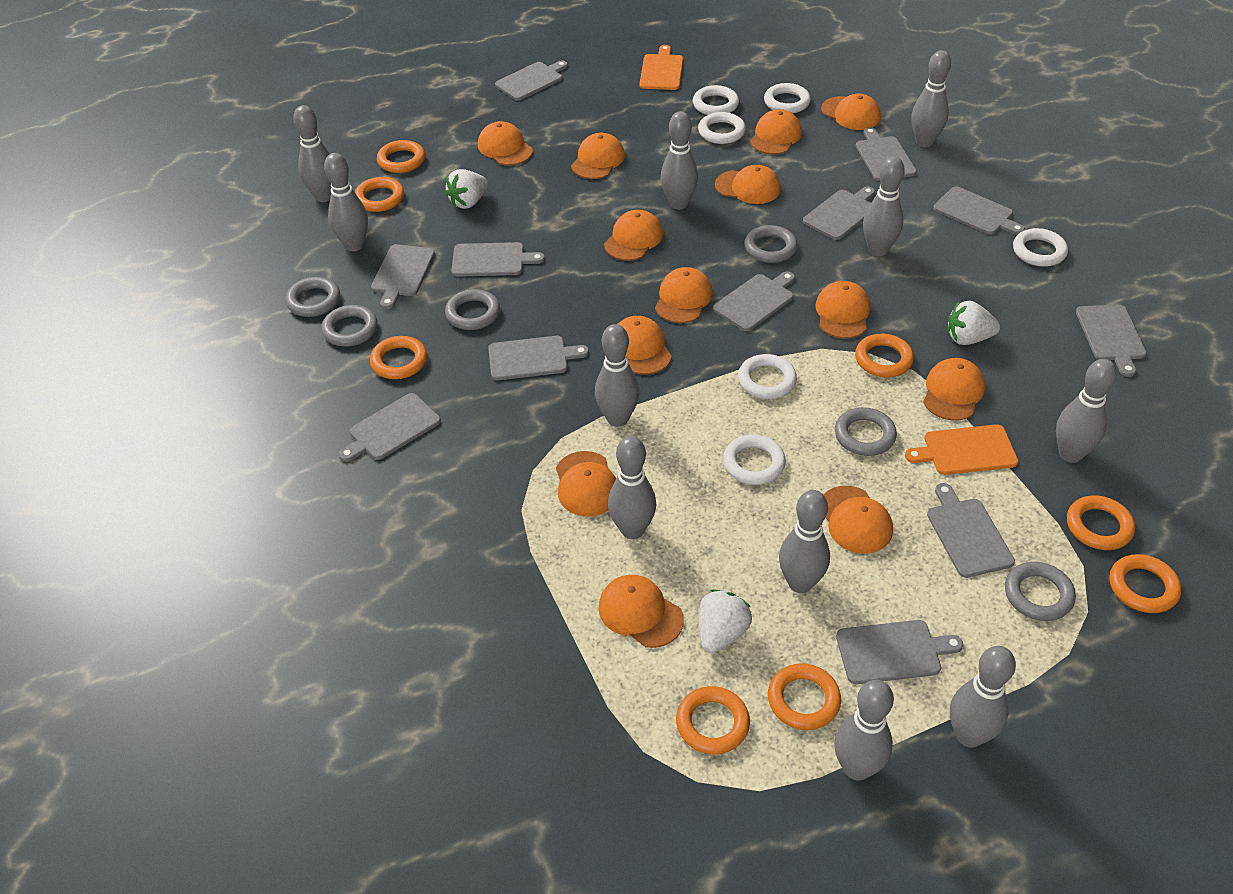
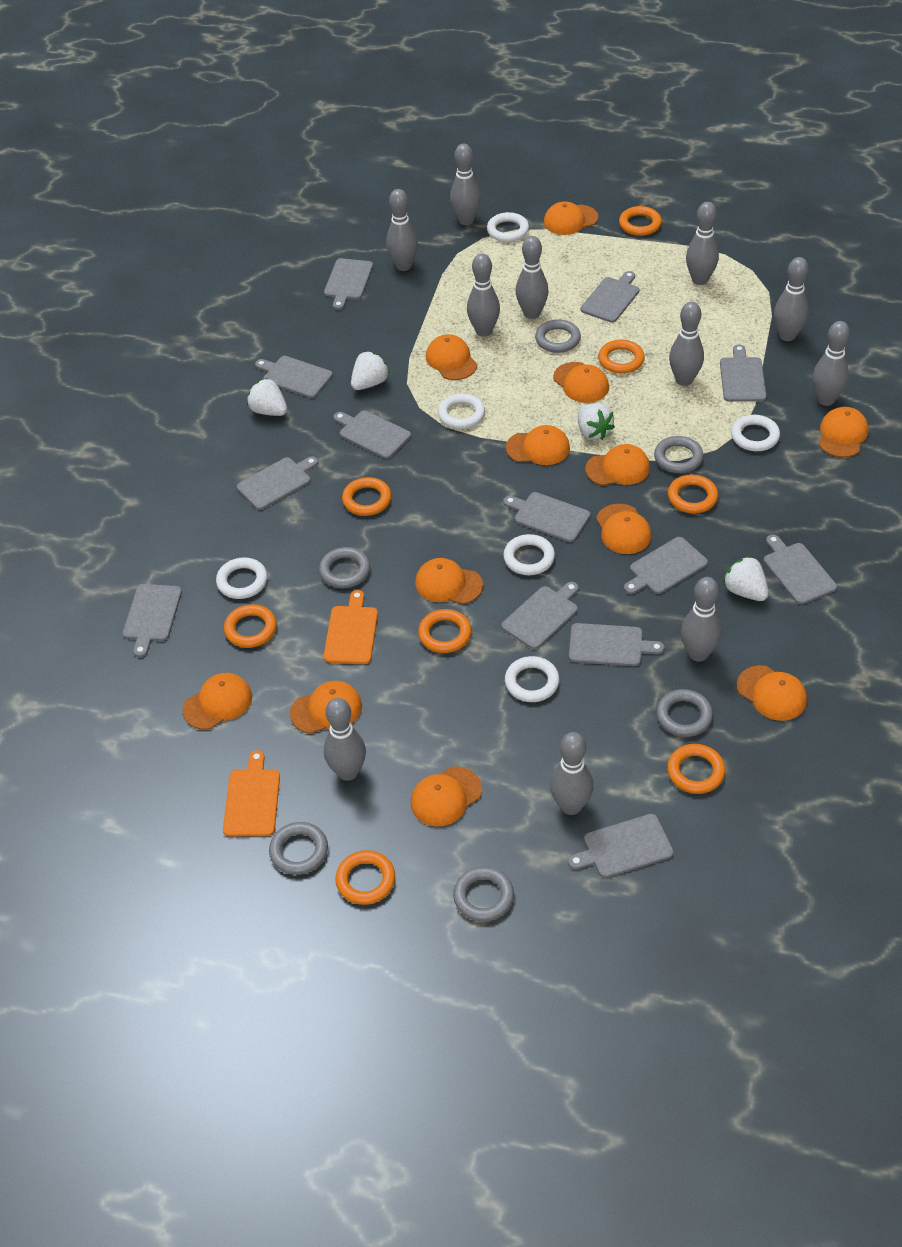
grey cutting board: 12 -> 13
orange cap: 13 -> 12
white strawberry: 3 -> 4

